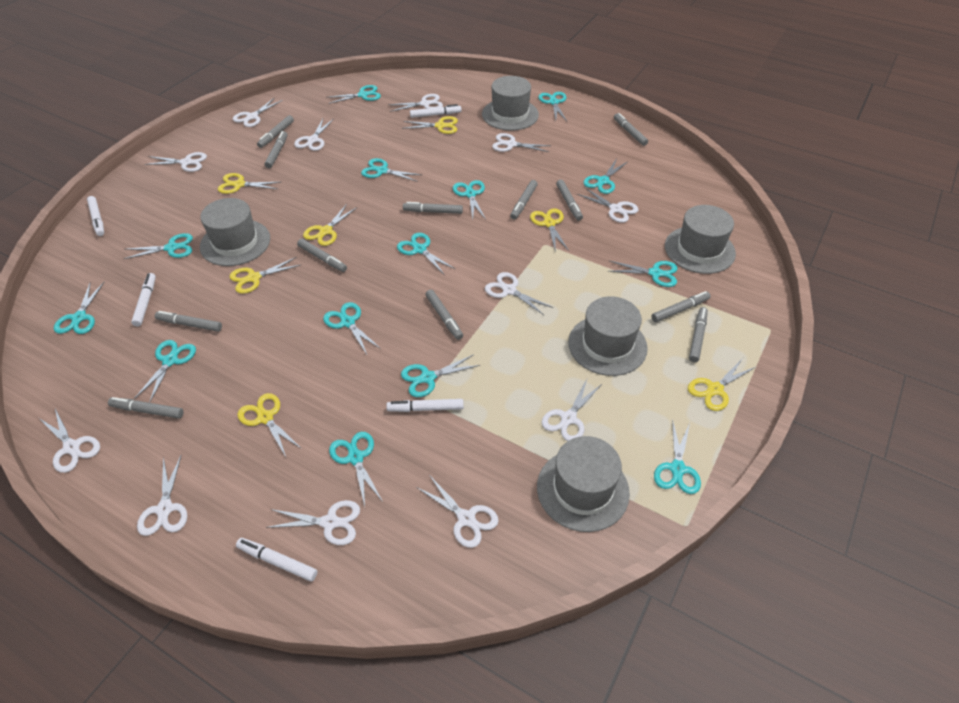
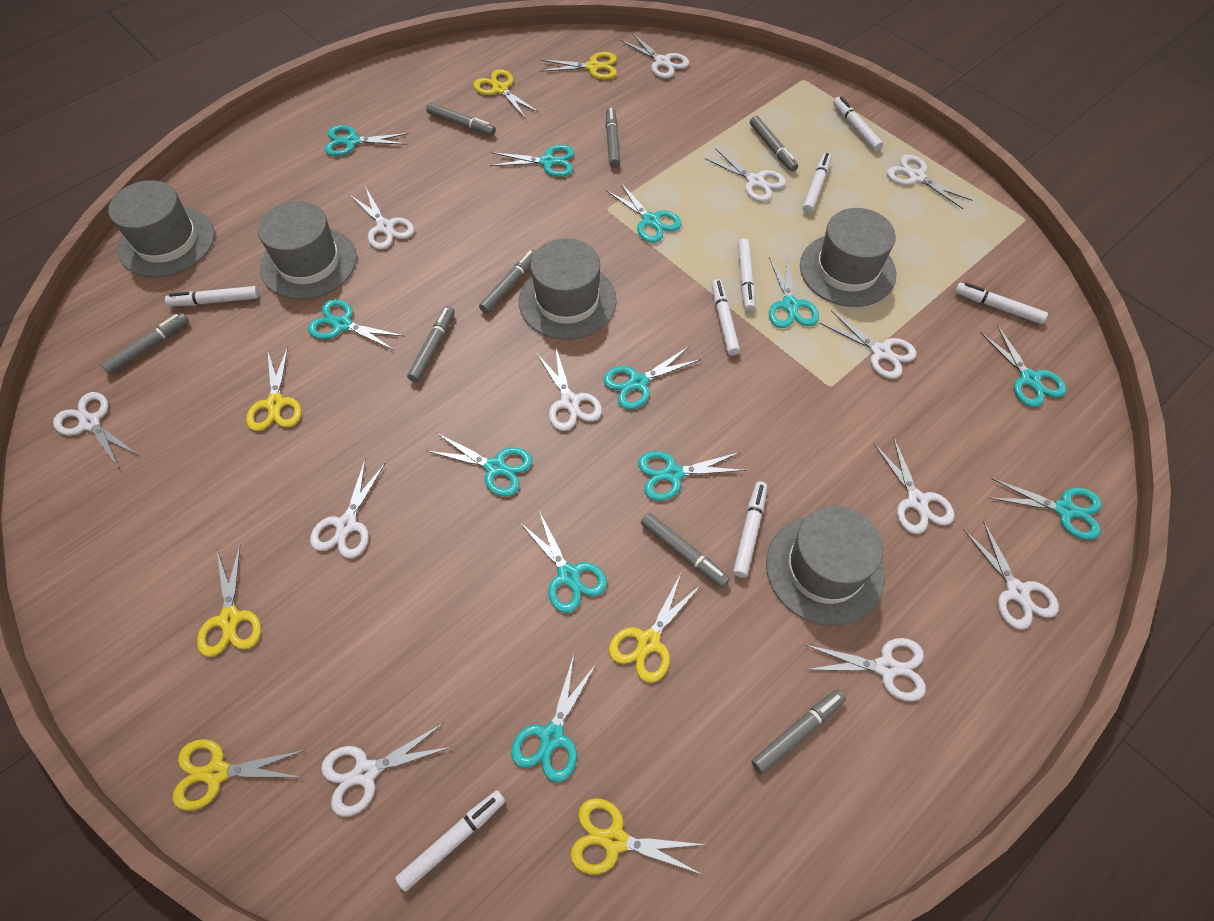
grey marker: 12 -> 8
turquoise scissors: 14 -> 12
white marker: 5 -> 8

